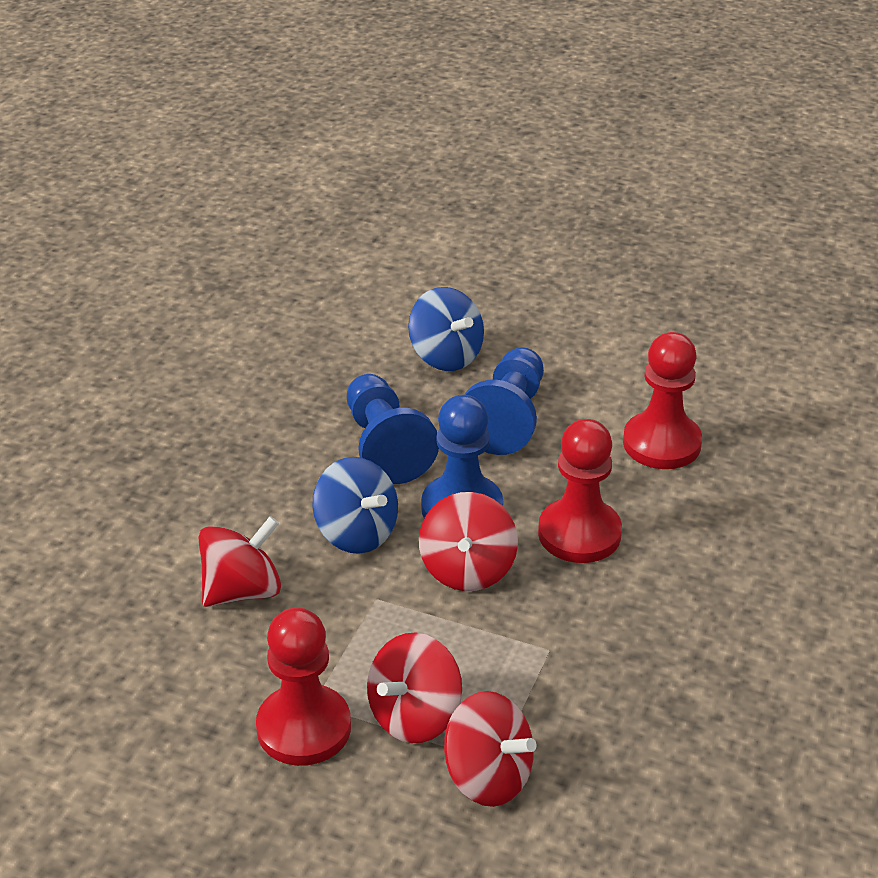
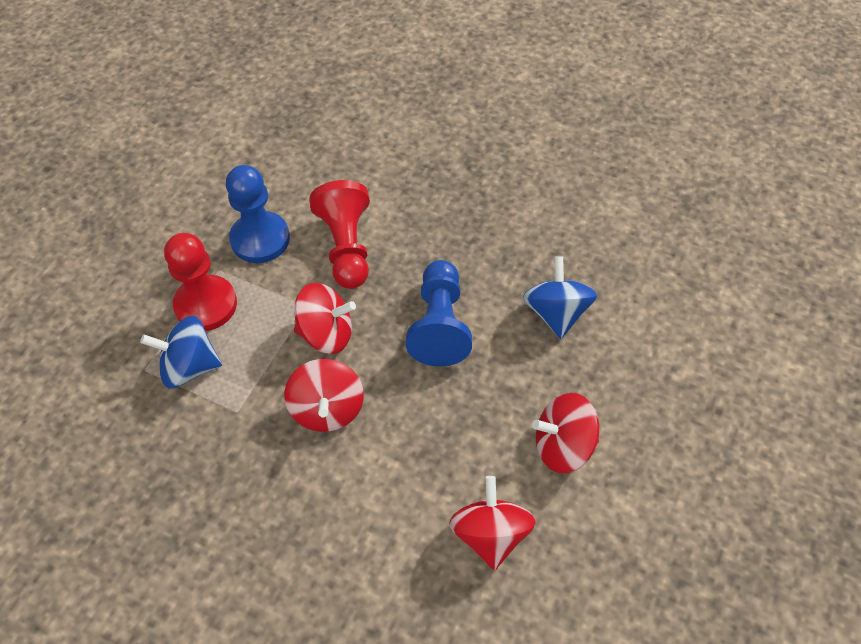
blue pawn: 3 -> 2
red pawn: 3 -> 2

